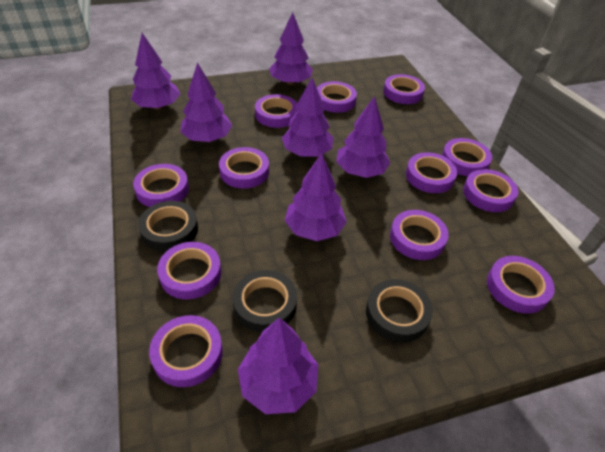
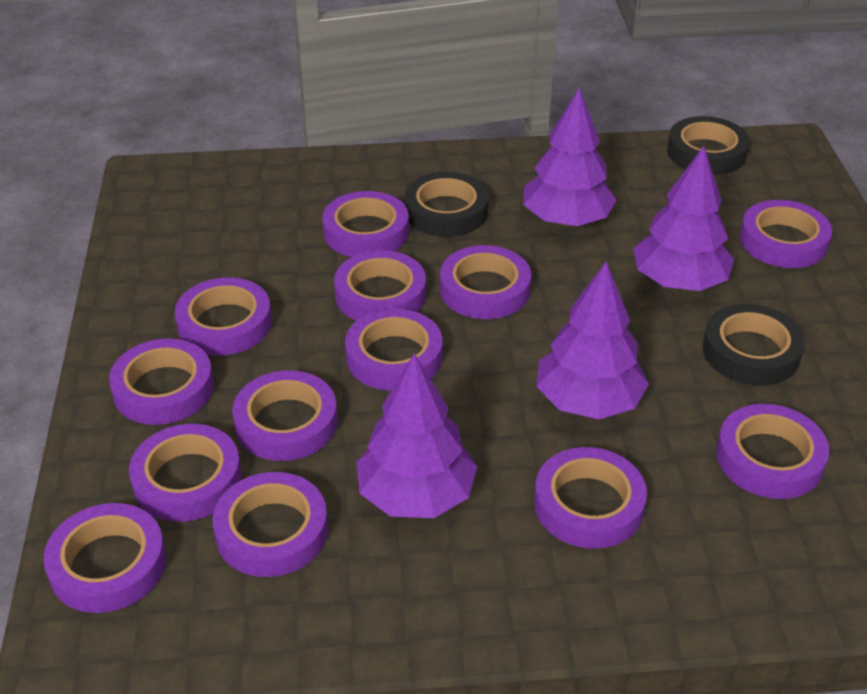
purple tape: 12 -> 13
purple tree: 7 -> 4

